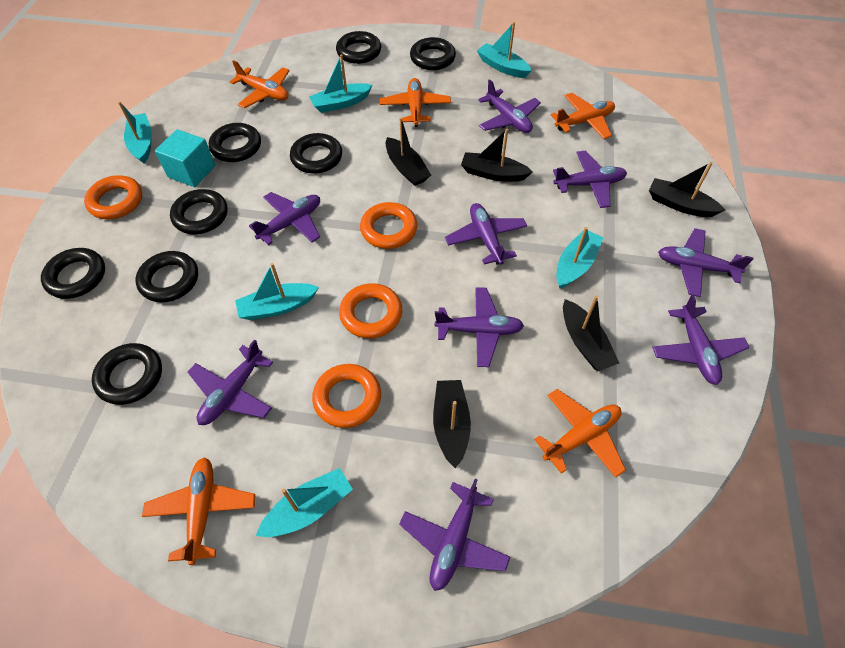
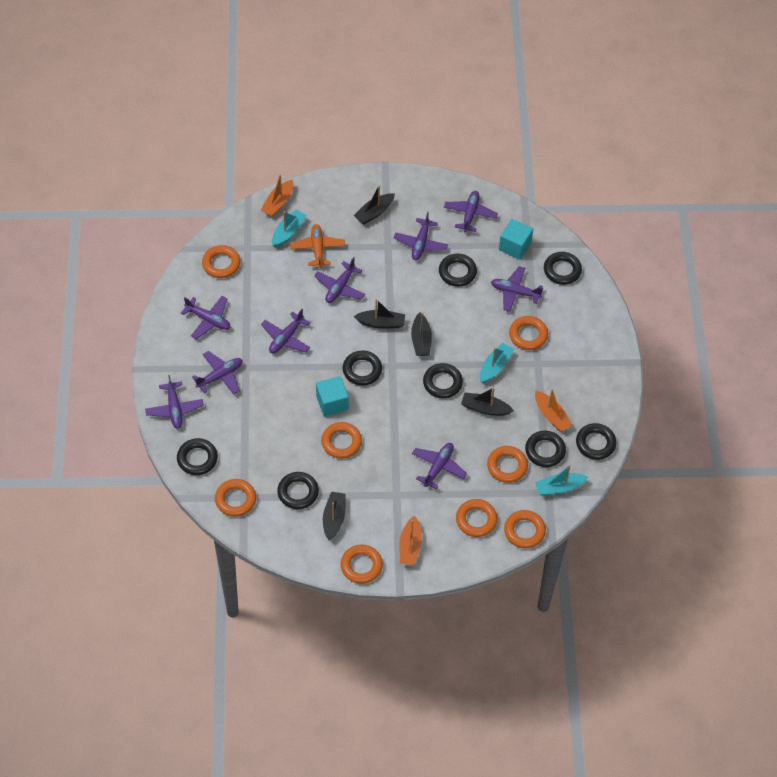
orange boat: 0 -> 3
orange plane: 5 -> 1
orange ring: 4 -> 8
turquoise boat: 6 -> 3
turquoise cube: 1 -> 2

